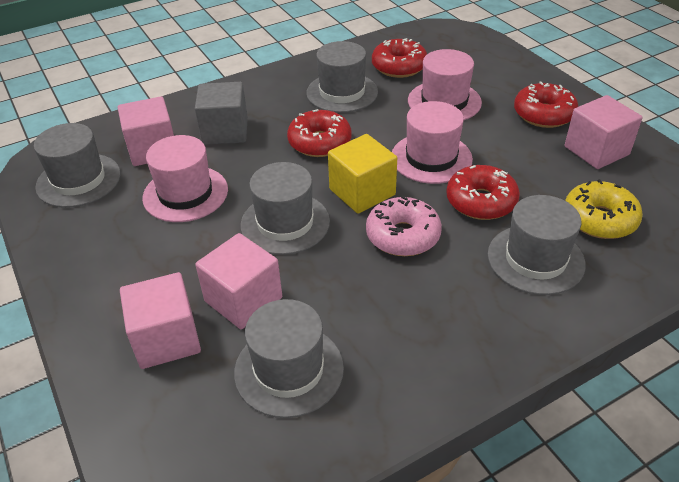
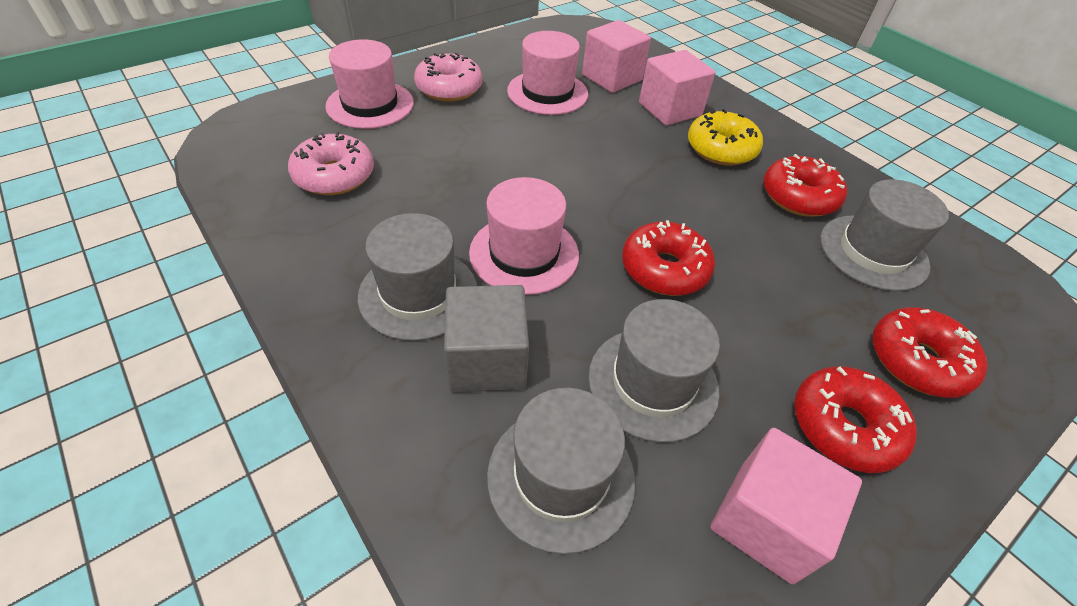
grey hat: 5 -> 4
pink cube: 4 -> 3
pink donut: 1 -> 2
yellow cube: 1 -> 0

